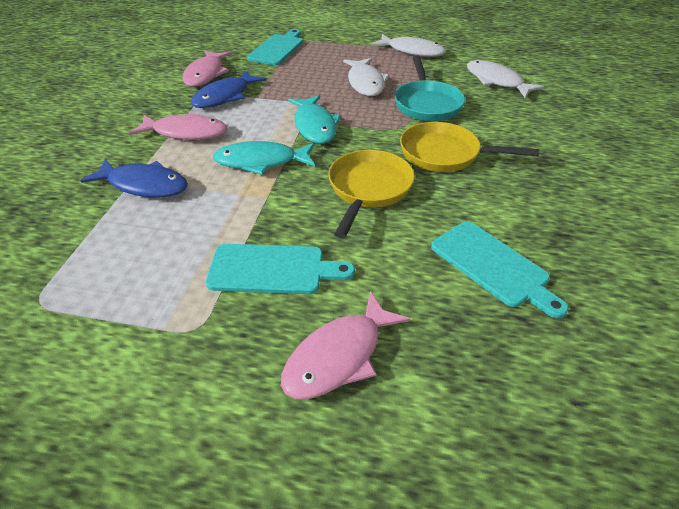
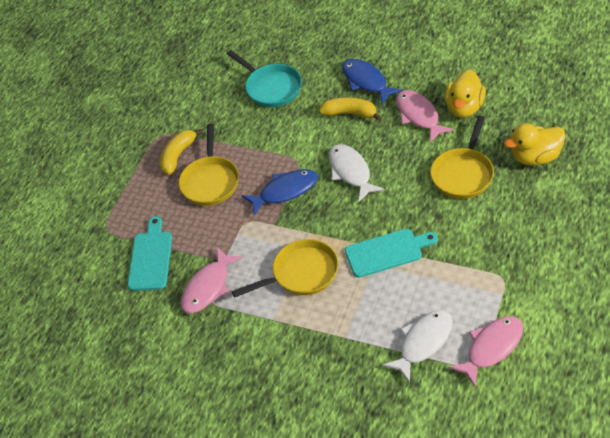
turquoise cutting board: 3 -> 2
turquoise fish: 2 -> 0
white fish: 3 -> 2
yellow banana: 0 -> 2
yellow duck: 0 -> 2
yellow pan: 2 -> 3

